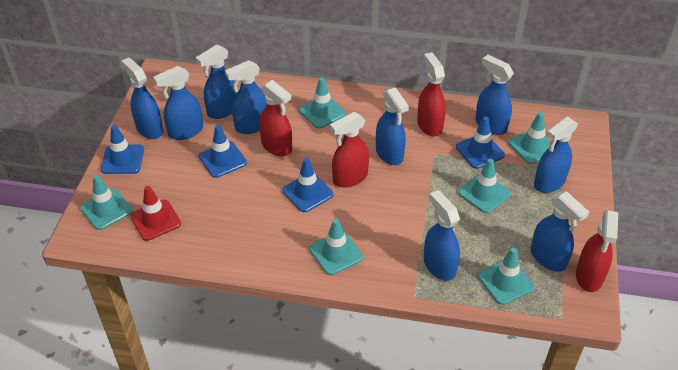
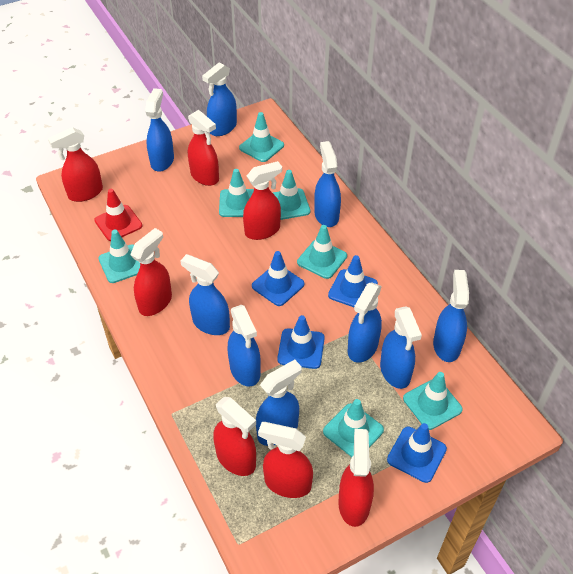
red spray bottle: 4 -> 7
turquoise traffic cone: 6 -> 7

